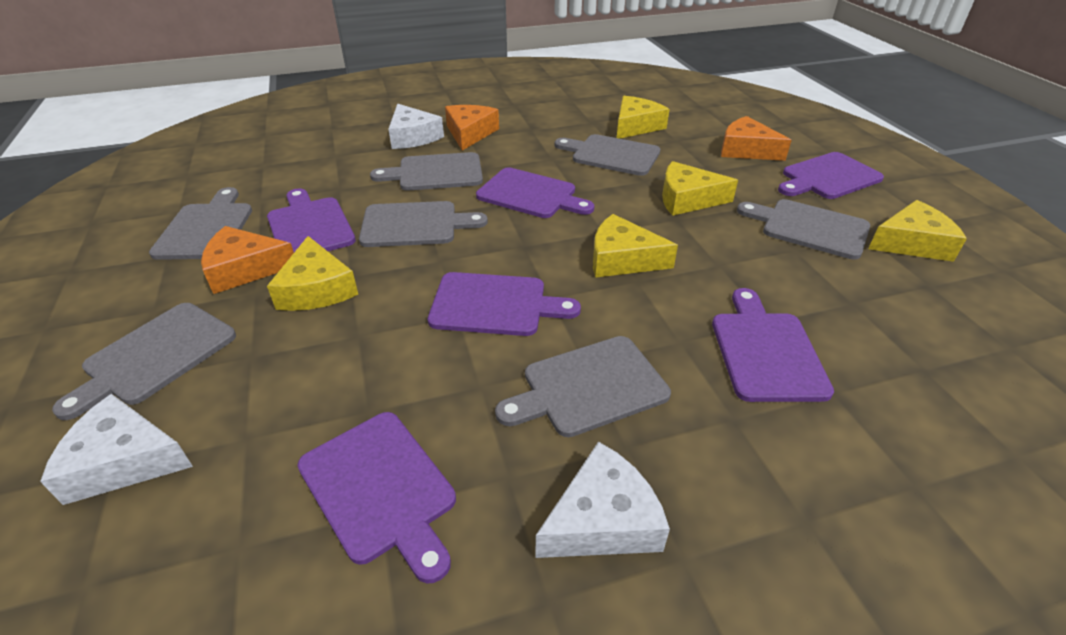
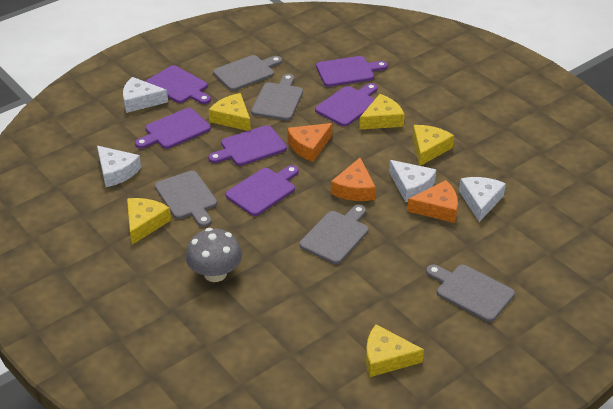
grey cutting board: 7 -> 5
grey mushroom: 0 -> 1
white cheese: 3 -> 4

